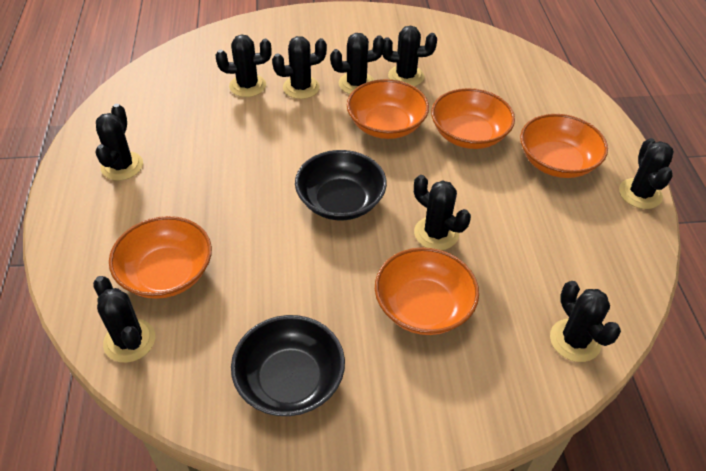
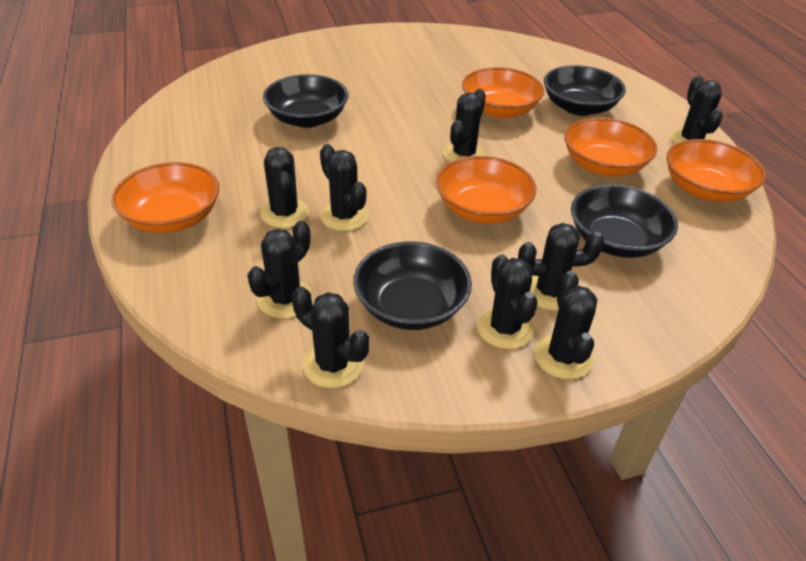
black bowl: 2 -> 4

